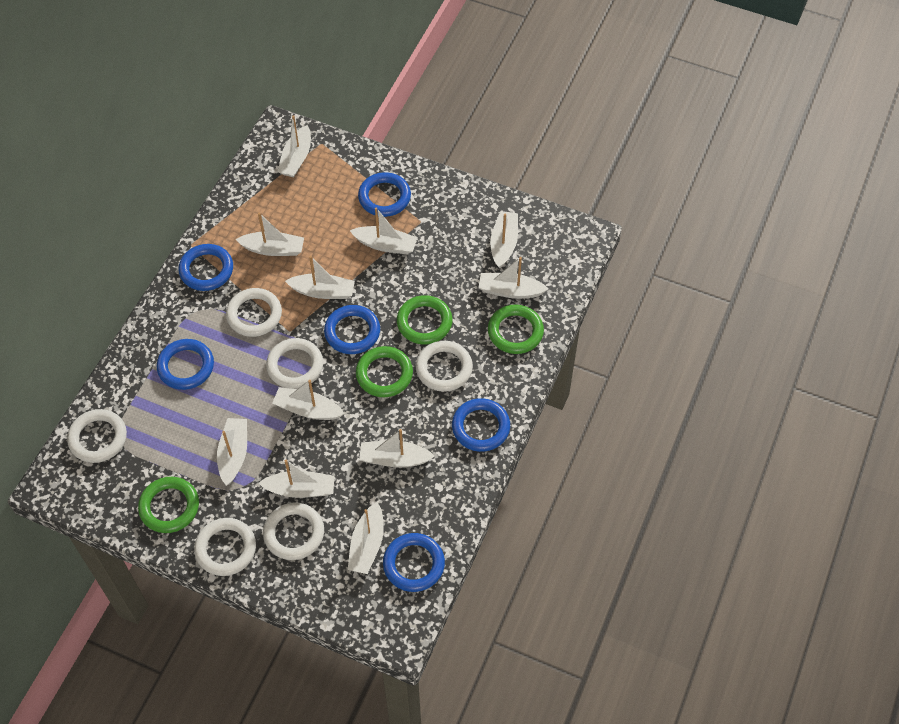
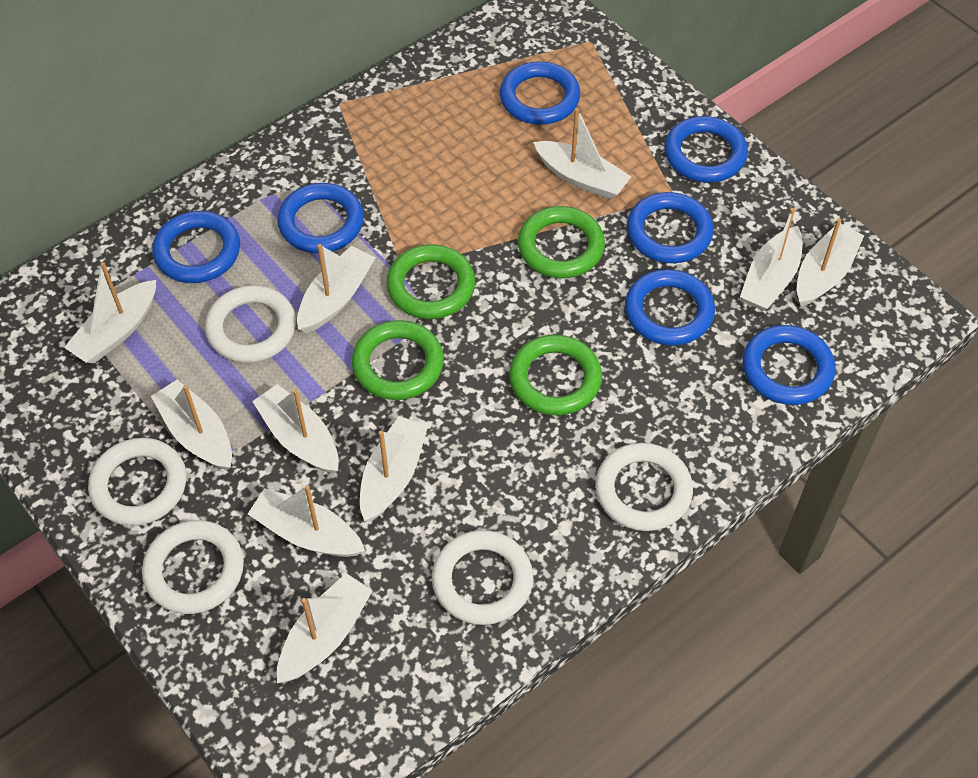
blue ring: 6 -> 7
white boat: 11 -> 10
white ring: 6 -> 5

